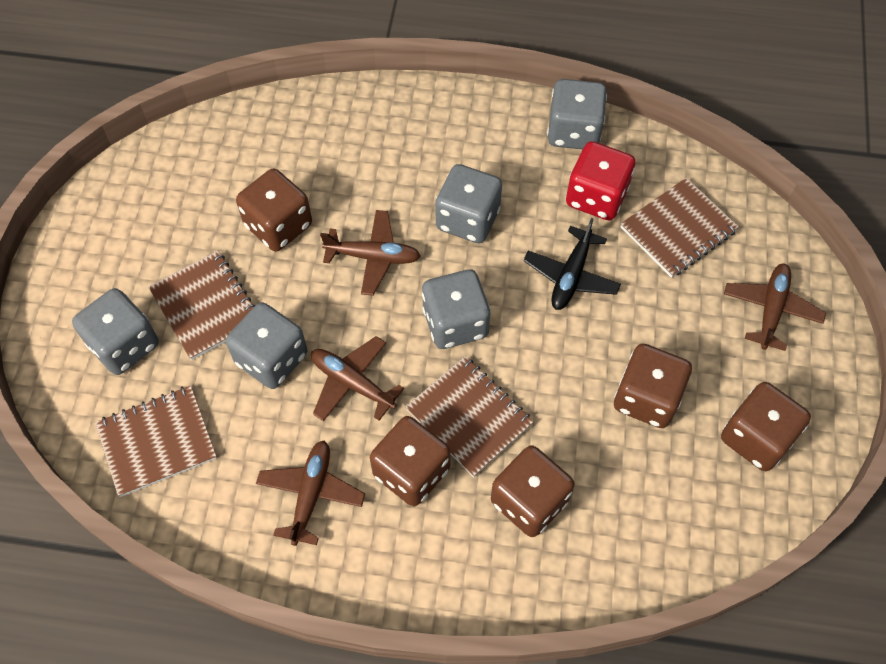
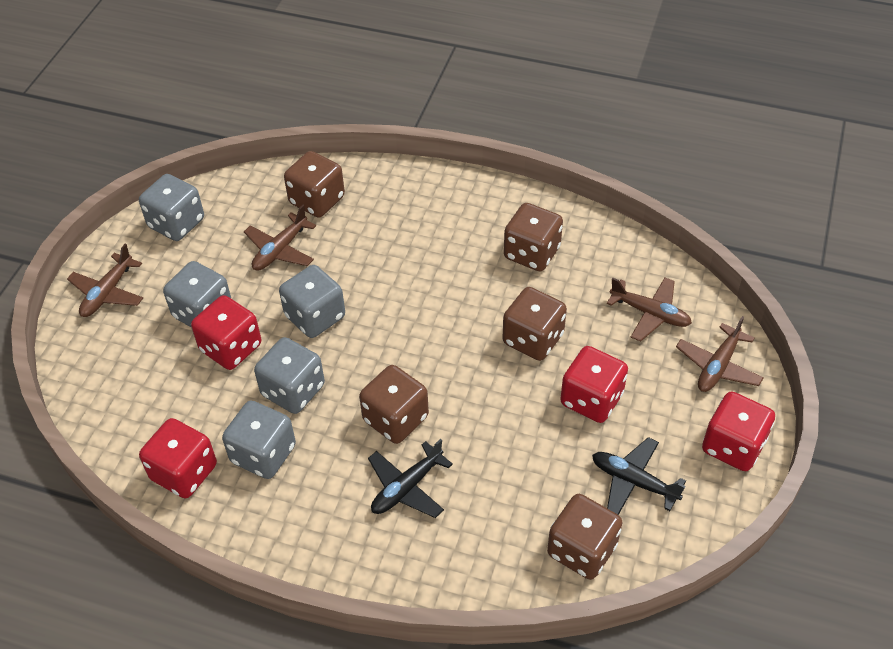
black plane: 1 -> 2
brown notebook: 4 -> 0
red dice: 1 -> 4

